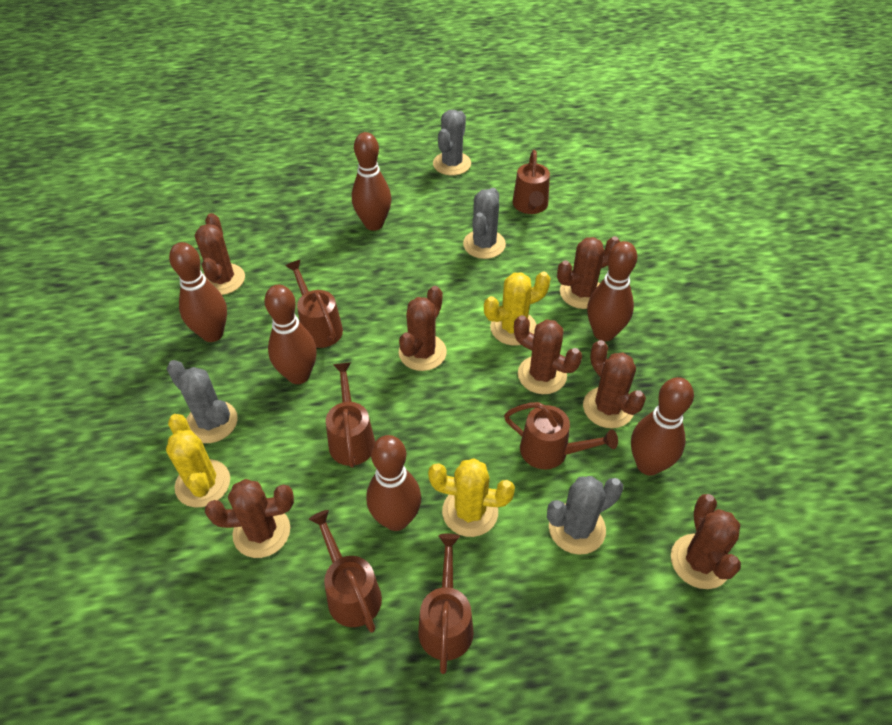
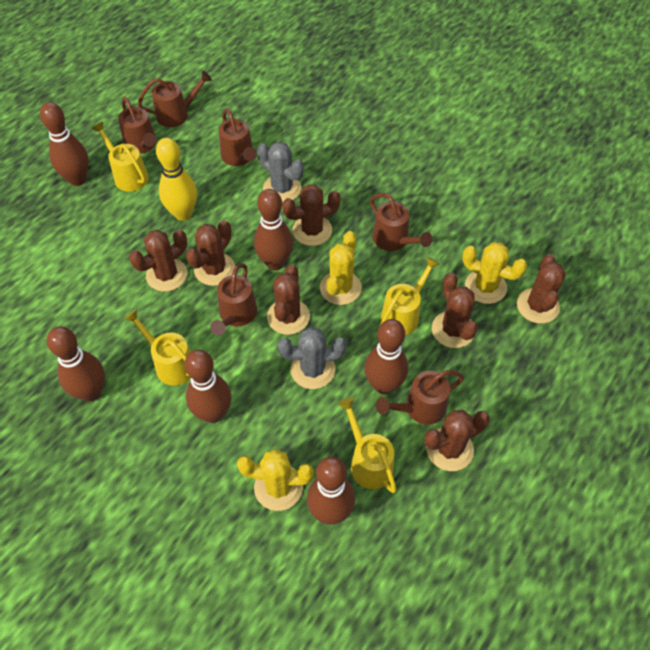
grey cactus: 4 -> 2
yellow bowling pin: 0 -> 1
yellow watering can: 0 -> 4

